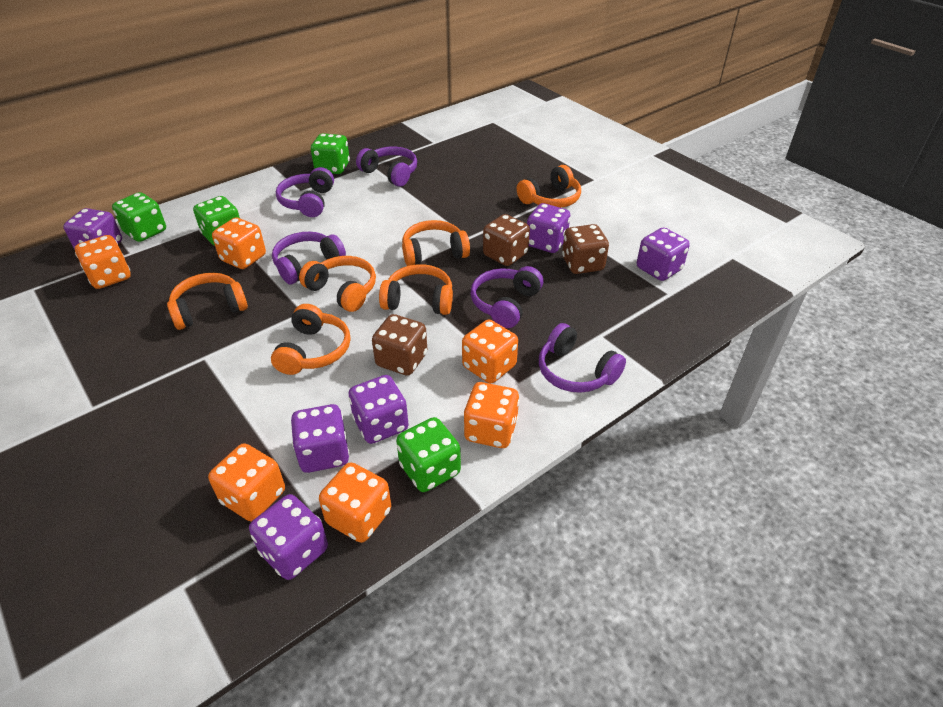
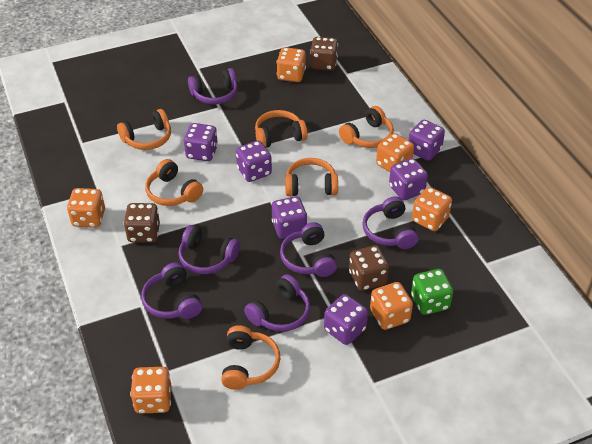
green dice: 4 -> 1
purple headphones: 5 -> 6

